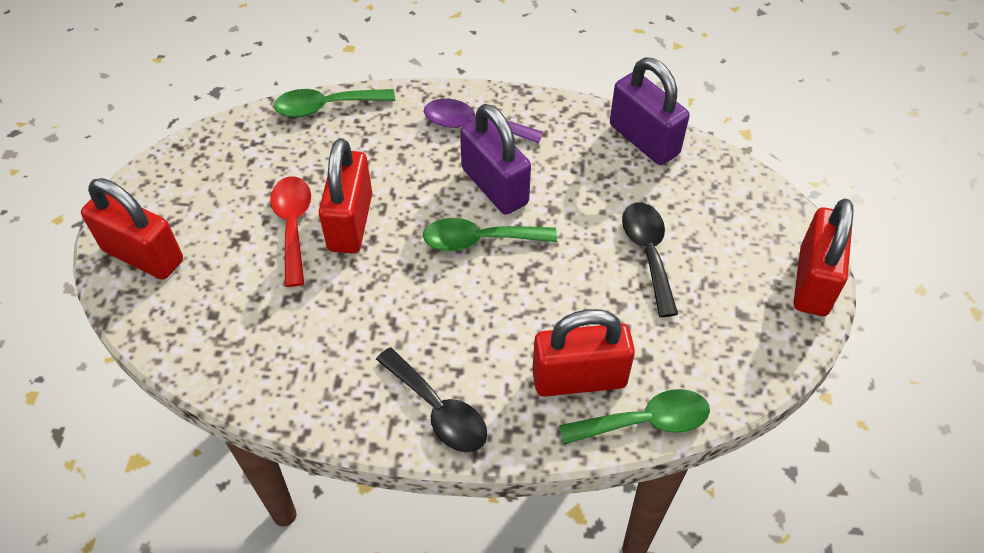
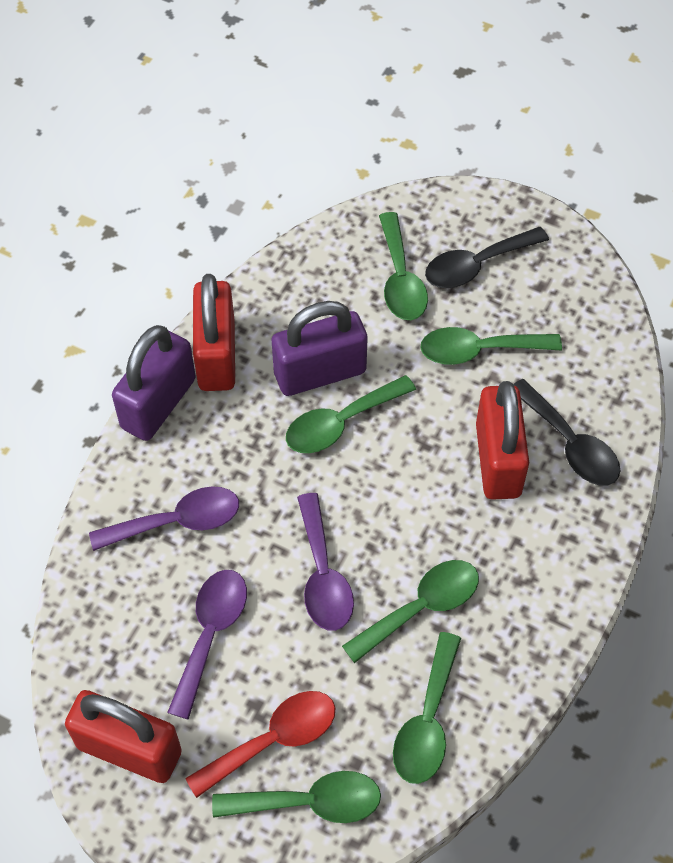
green spoon: 3 -> 6
purple spoon: 1 -> 3
red padlock: 4 -> 3

